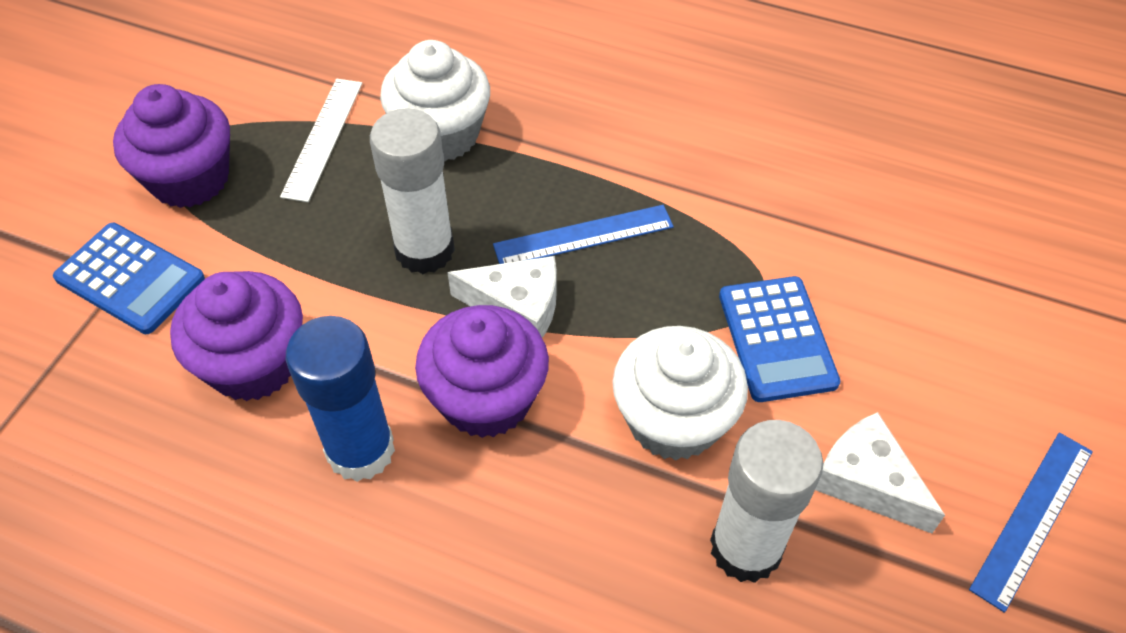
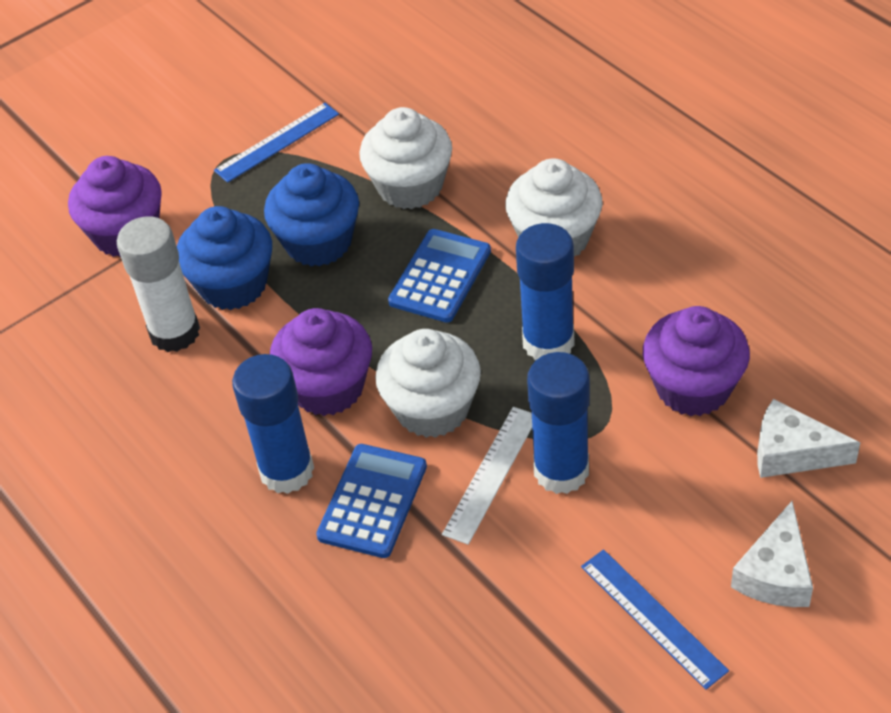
blue cupcake: 0 -> 2
blue glue stick: 1 -> 3
white cupcake: 2 -> 3
white glue stick: 2 -> 1

